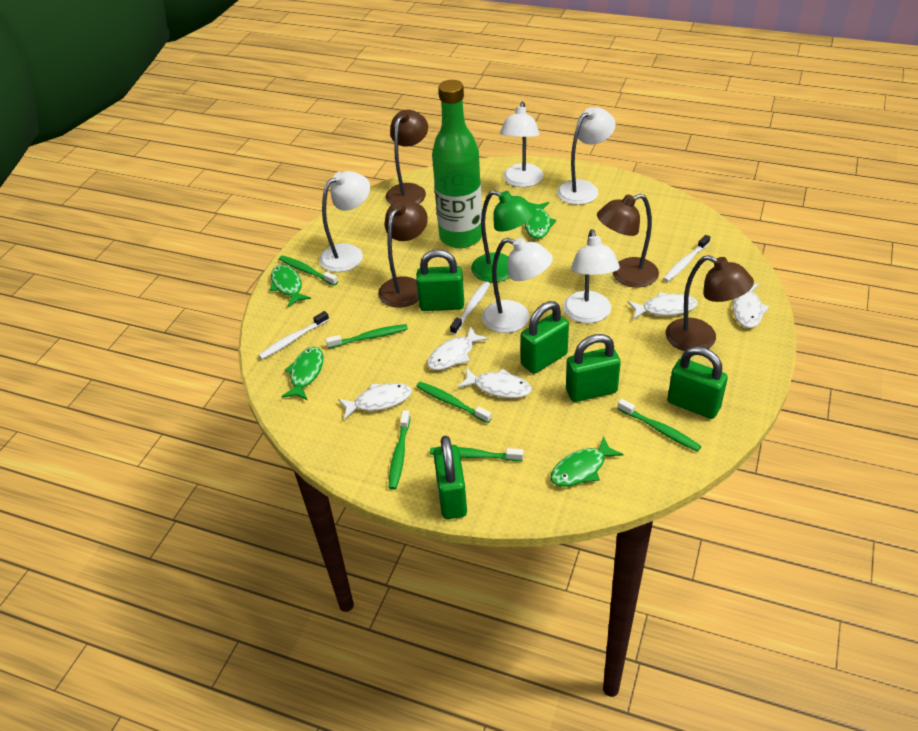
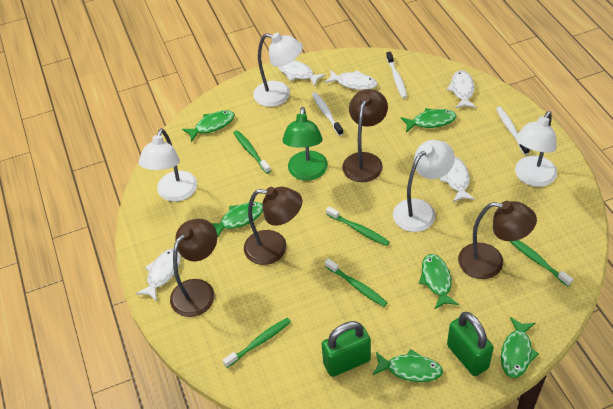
green bottle: 1 -> 0
green fish: 4 -> 6
green padlock: 5 -> 2
green toothbrush: 6 -> 5
white lamp: 5 -> 4

